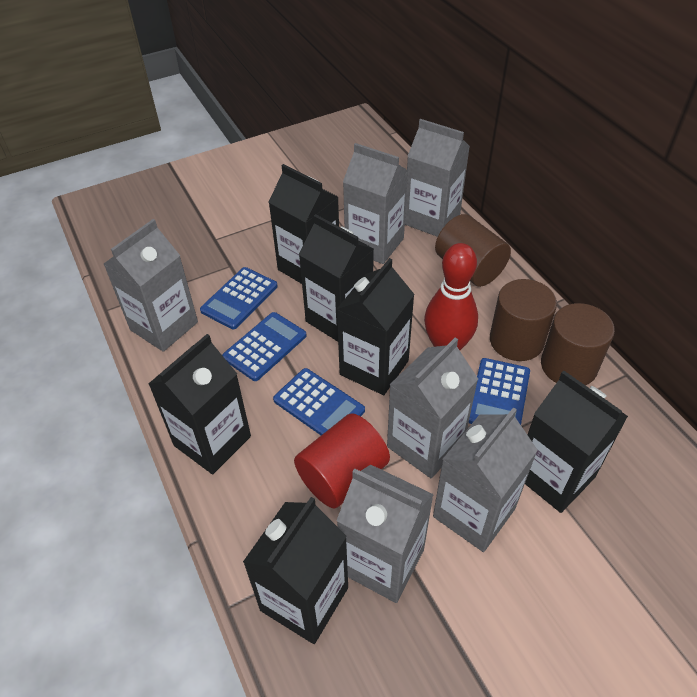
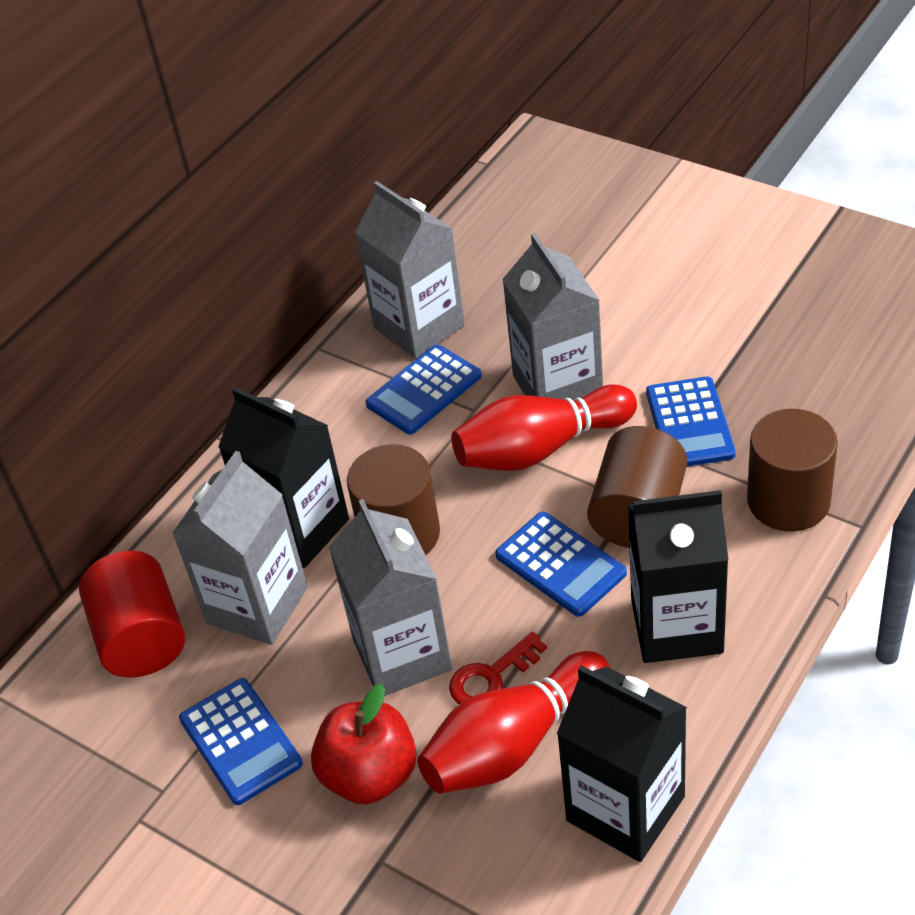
black carton: 6 -> 3
grey carton: 6 -> 4
red apple: 0 -> 1
red bowling pin: 1 -> 2
red key: 0 -> 1

